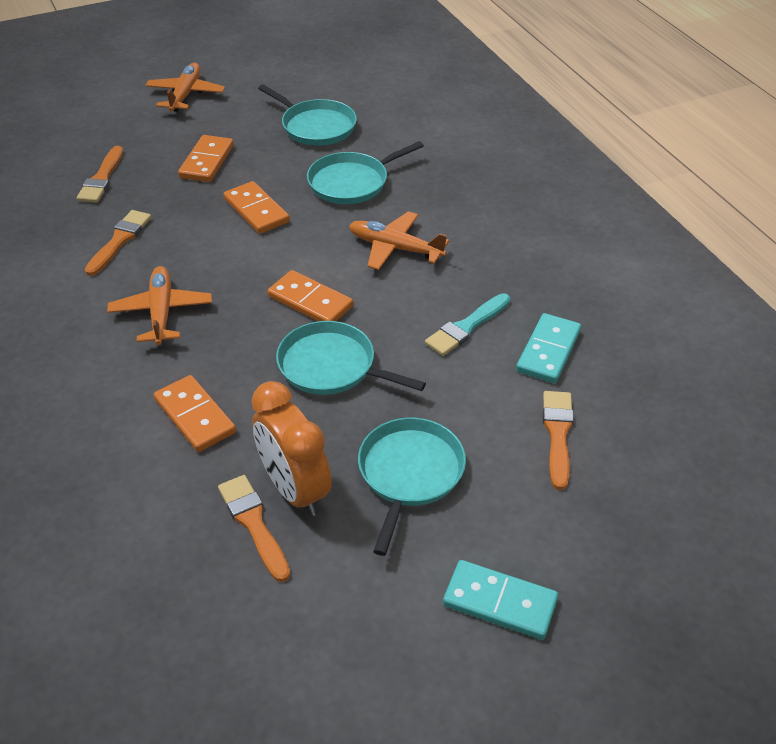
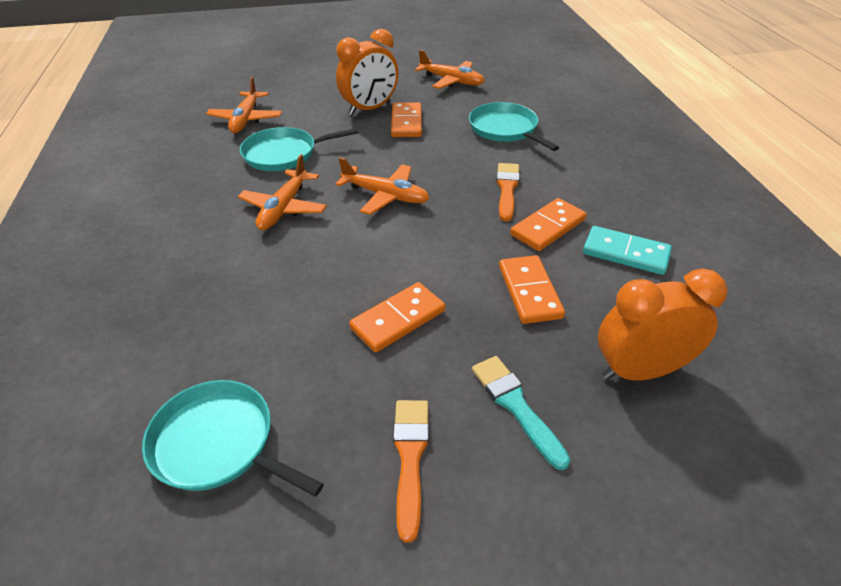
orange brush: 4 -> 2
orange clock: 1 -> 2
orange plane: 3 -> 4
turquoise domino: 2 -> 1
turquoise pan: 4 -> 3

